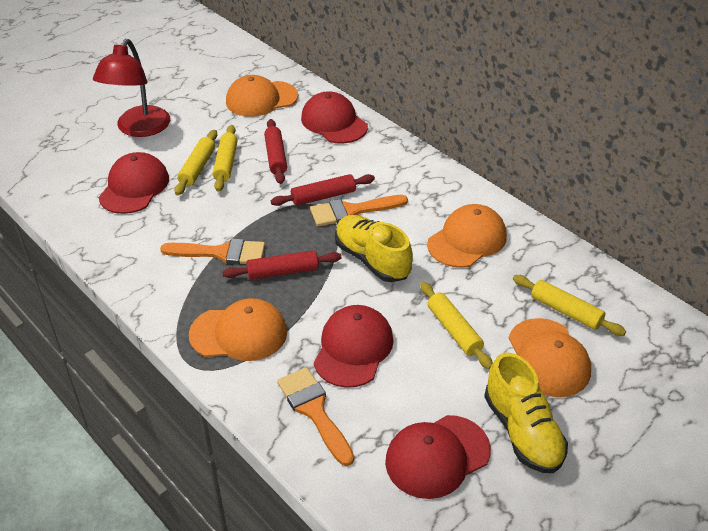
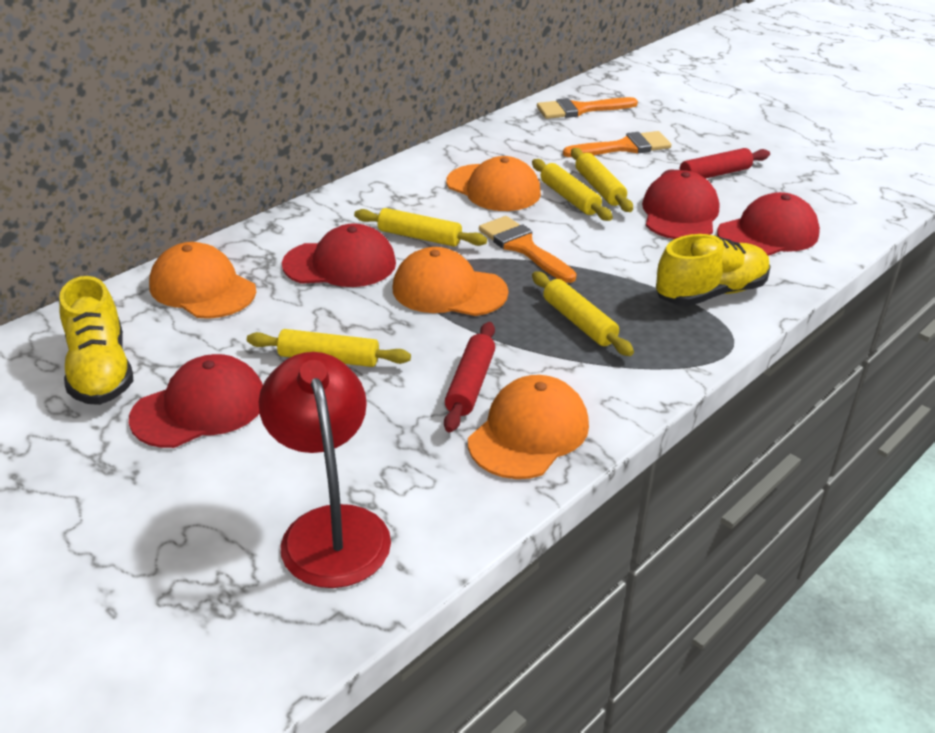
red rolling pin: 3 -> 2
yellow rolling pin: 4 -> 5

